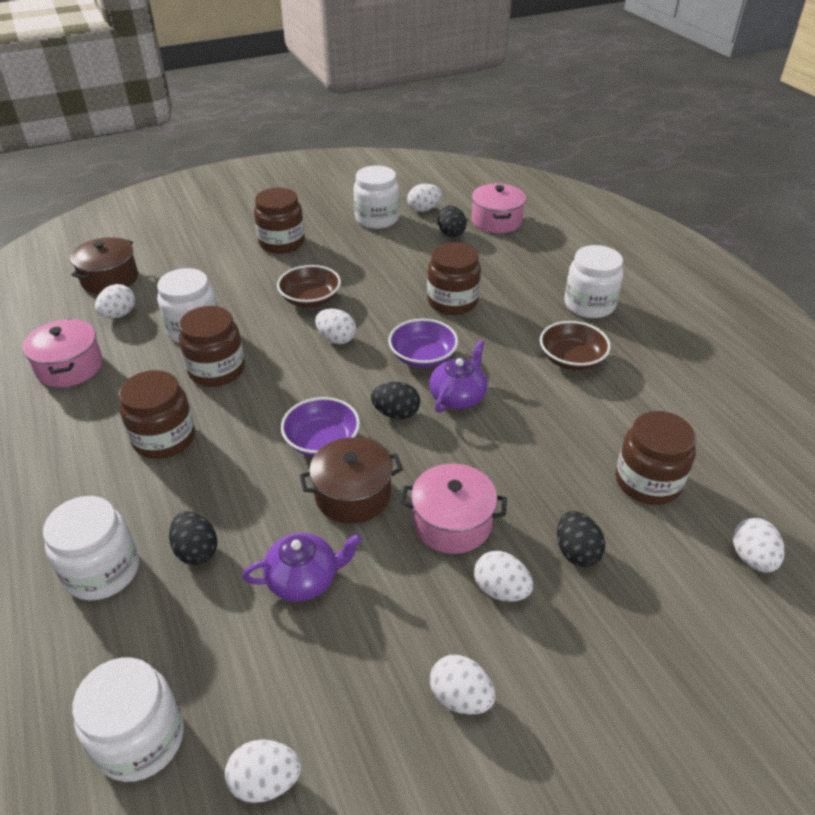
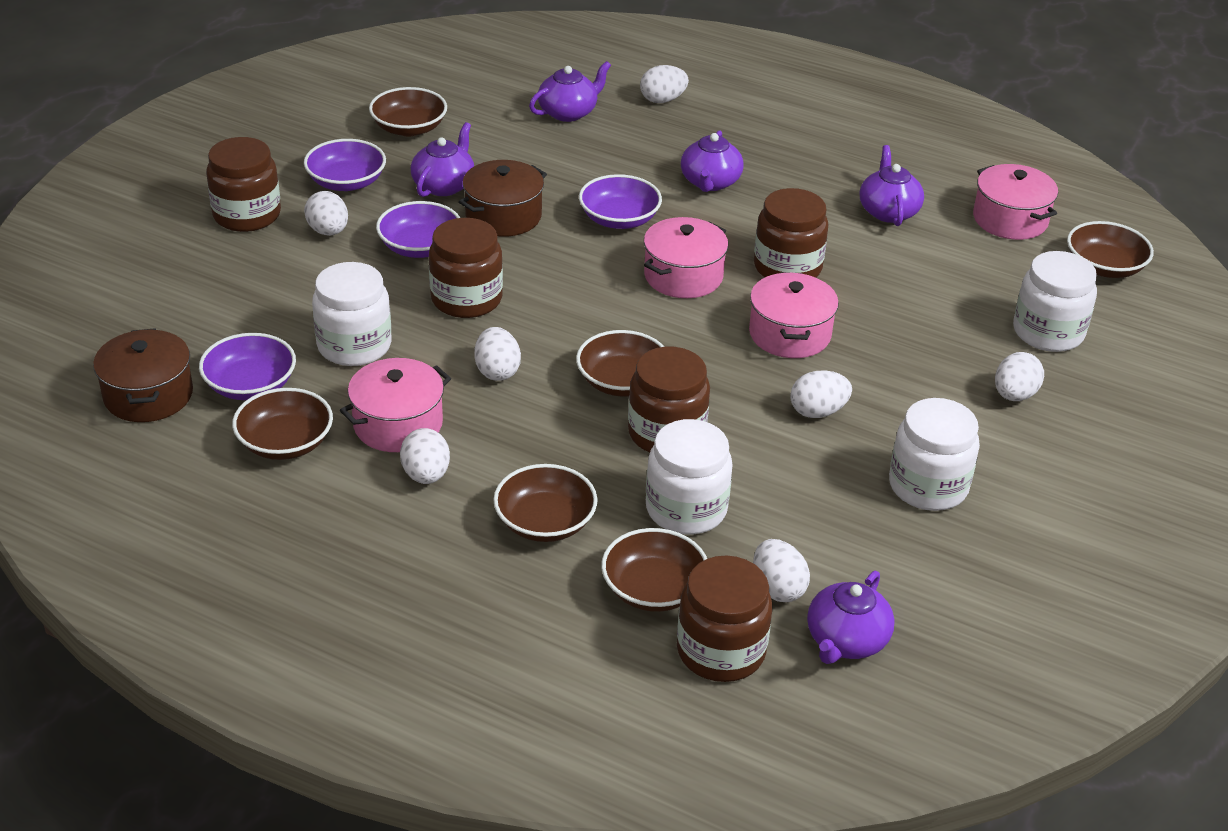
black egg: 4 -> 0
brown bowl: 2 -> 6
pink pot: 3 -> 4
purple bowl: 2 -> 4
purple teapot: 2 -> 5
white jar: 5 -> 4

